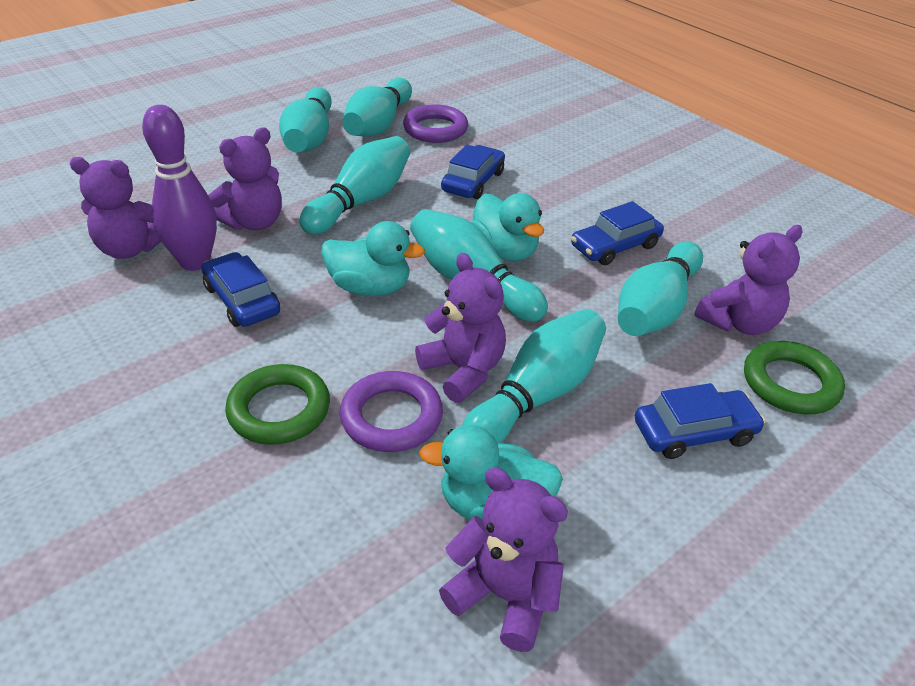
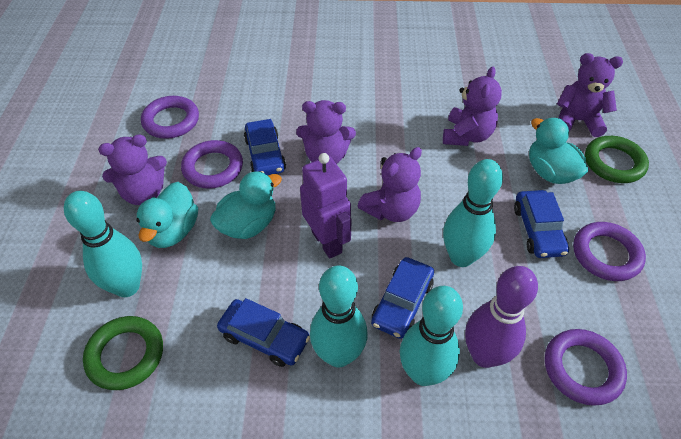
purple ring: 2 -> 4
purple robot: 0 -> 1
turquoise bowling pin: 6 -> 4

